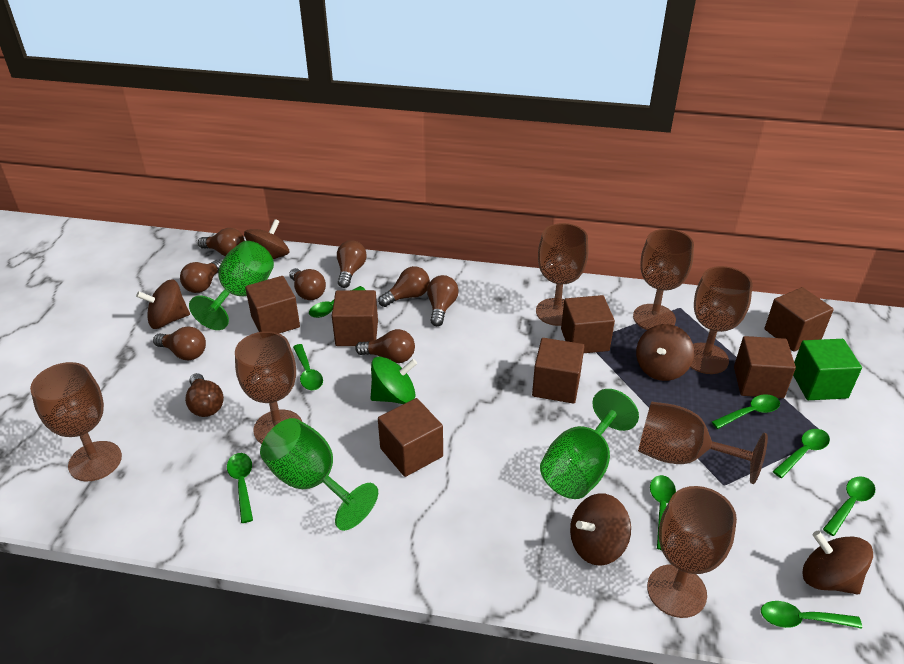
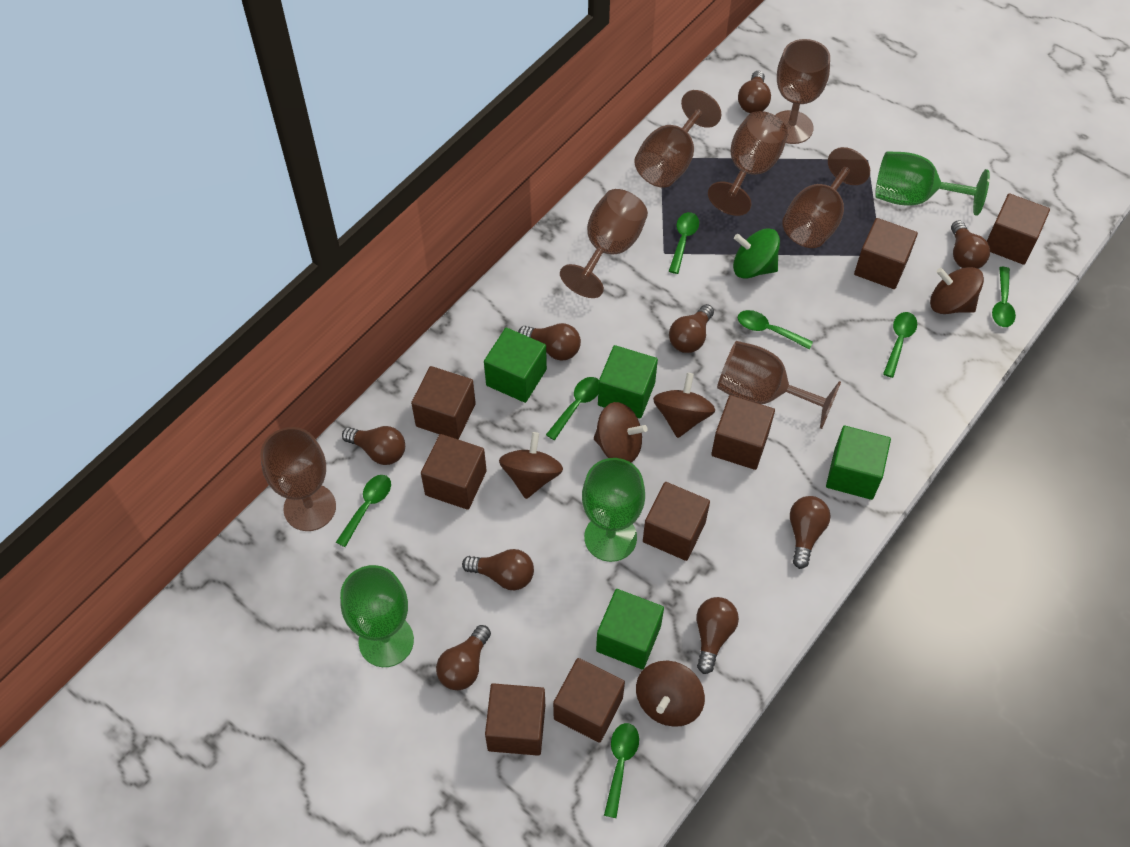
brown cube: 7 -> 8
green cube: 1 -> 4
green spoon: 8 -> 7

